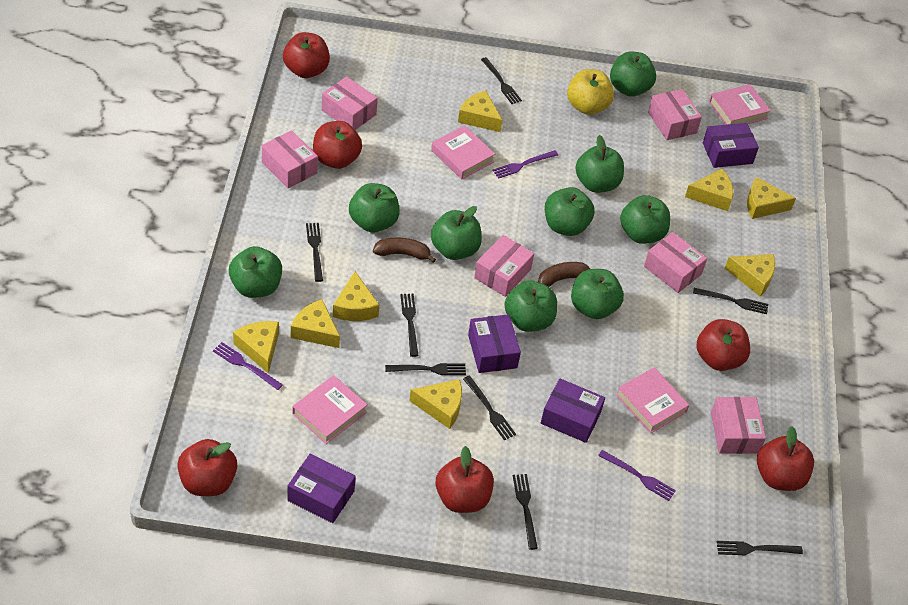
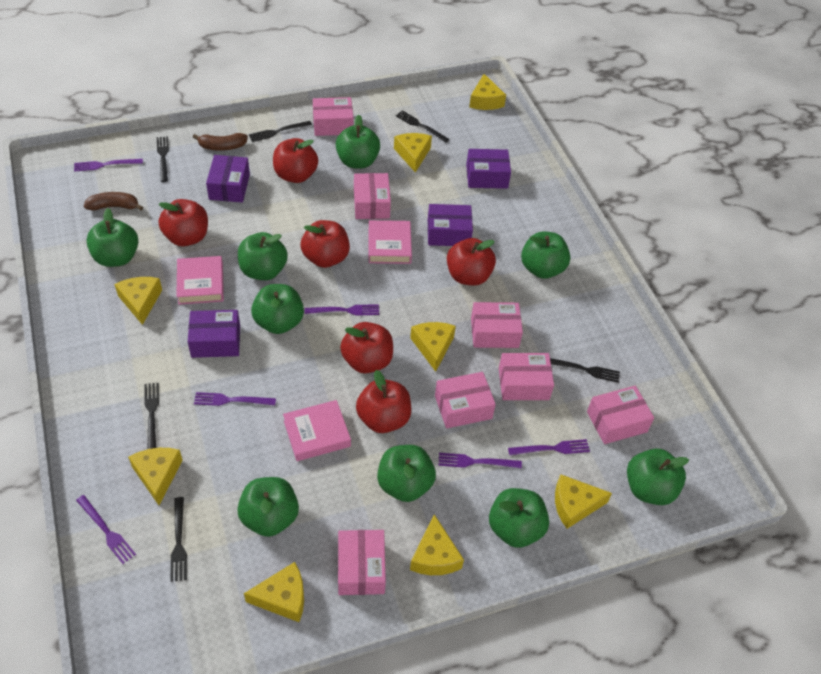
black fork: 8 -> 6
pink book: 4 -> 3
pink box: 6 -> 7
purple fork: 3 -> 6
yellow apple: 1 -> 0

